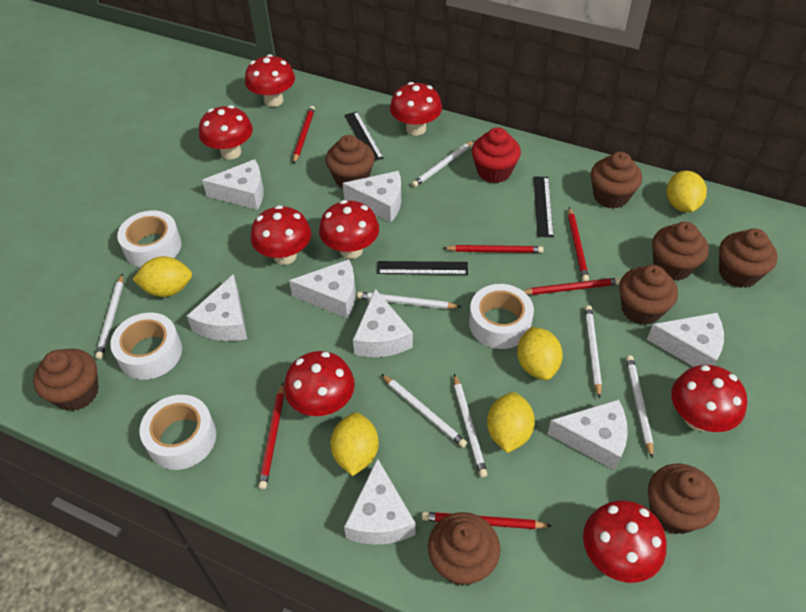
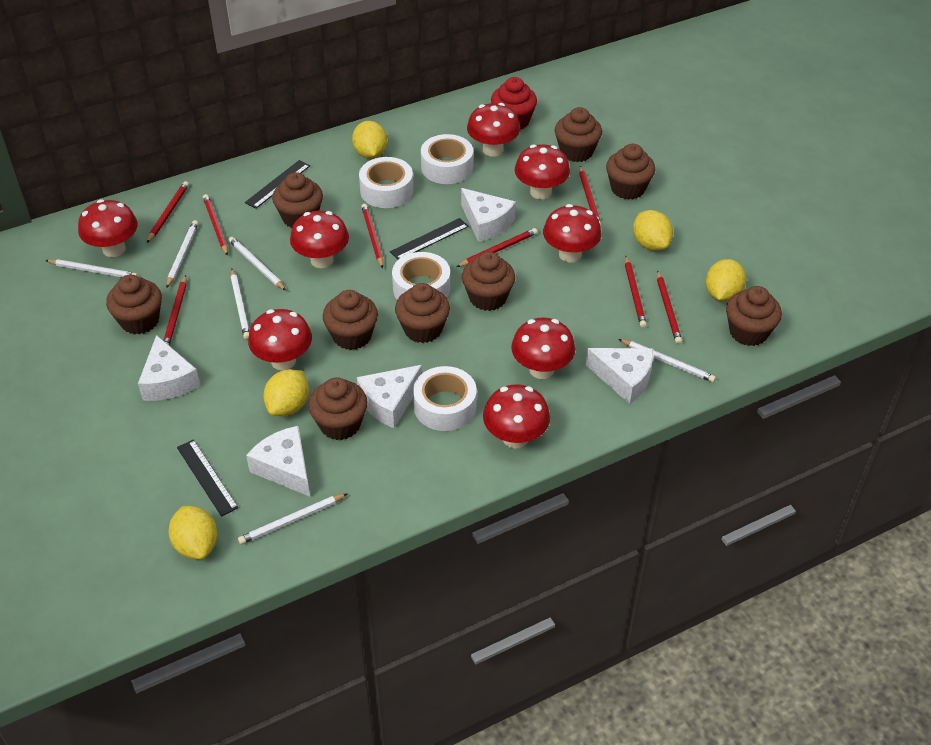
brown cupcake: 8 -> 9
red pencil: 6 -> 8
white cheese: 8 -> 5
white pencil: 7 -> 6

